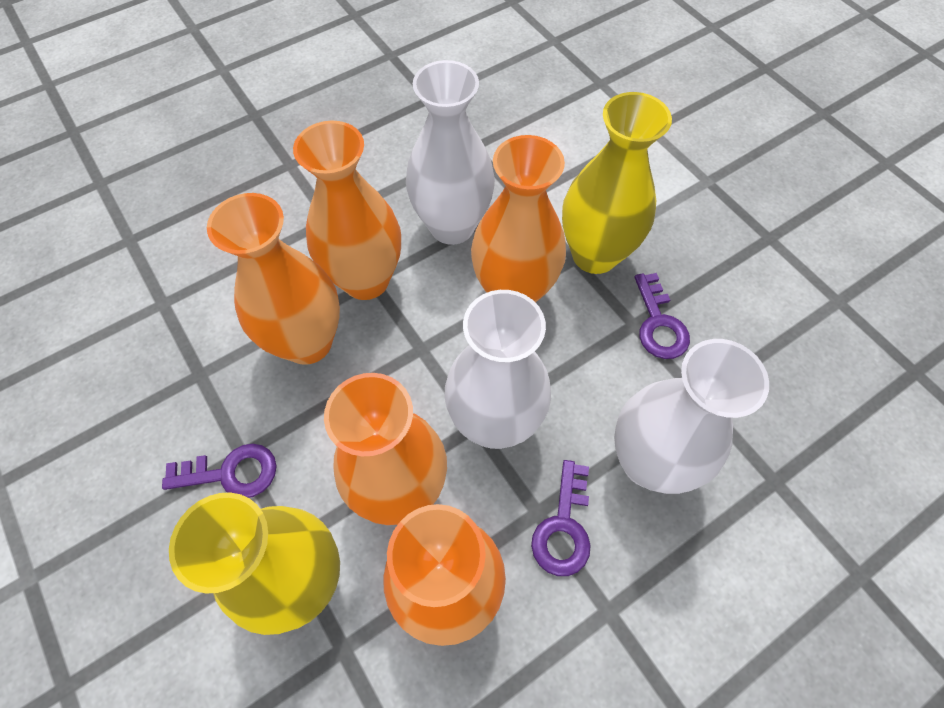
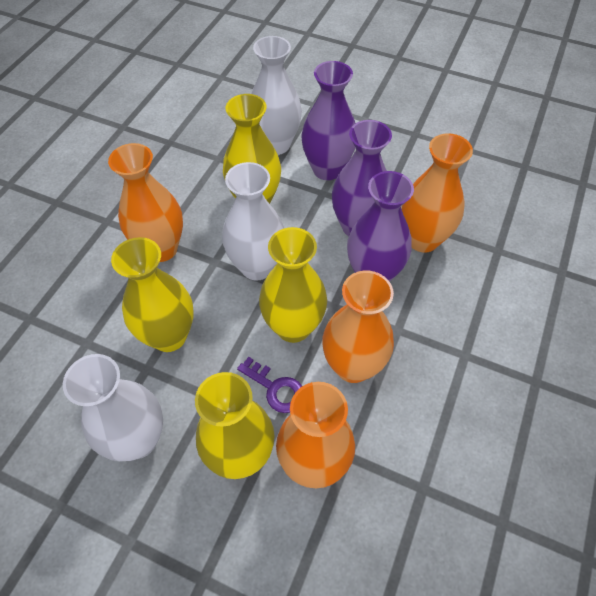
orange vase: 5 -> 4
purple key: 3 -> 1
purple vase: 0 -> 3
yellow vase: 2 -> 4

